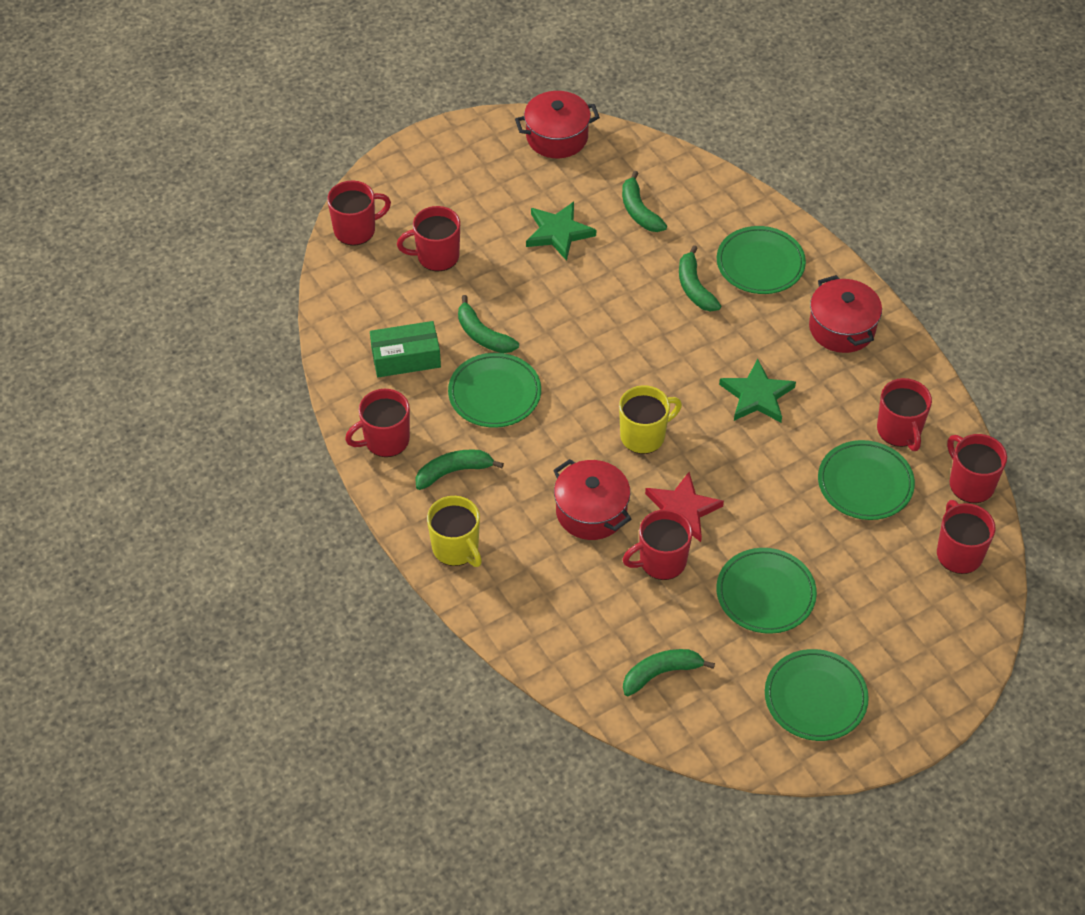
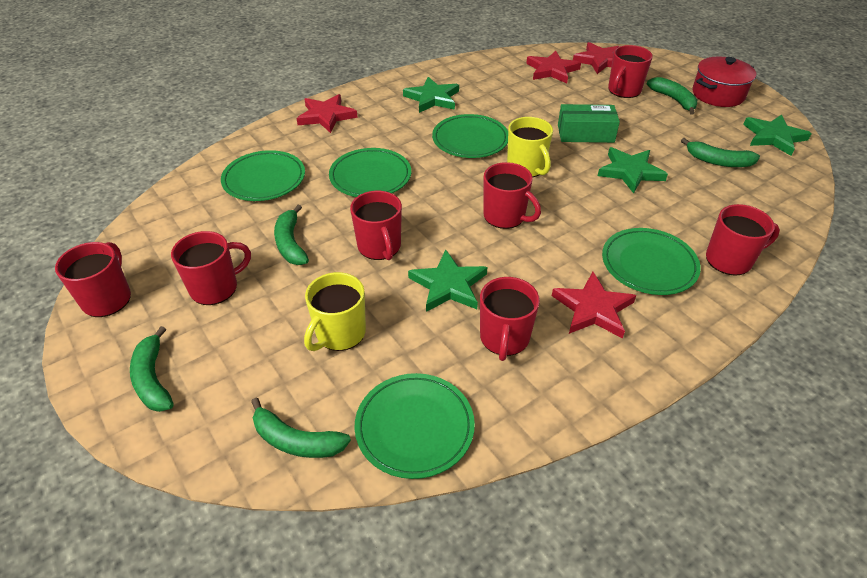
green star: 2 -> 4
red pot: 3 -> 1
red star: 1 -> 4

